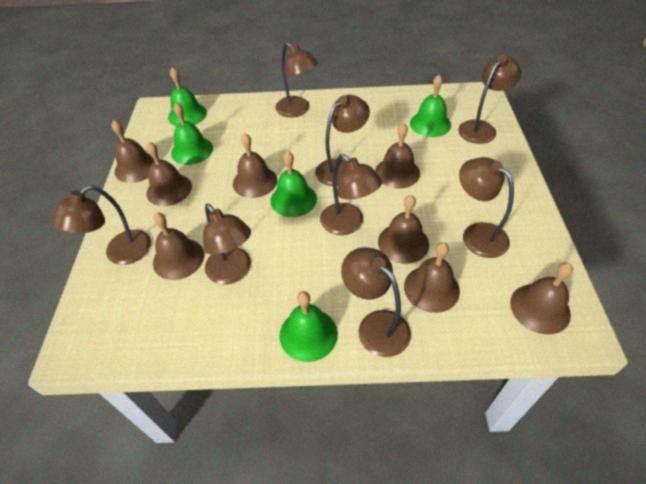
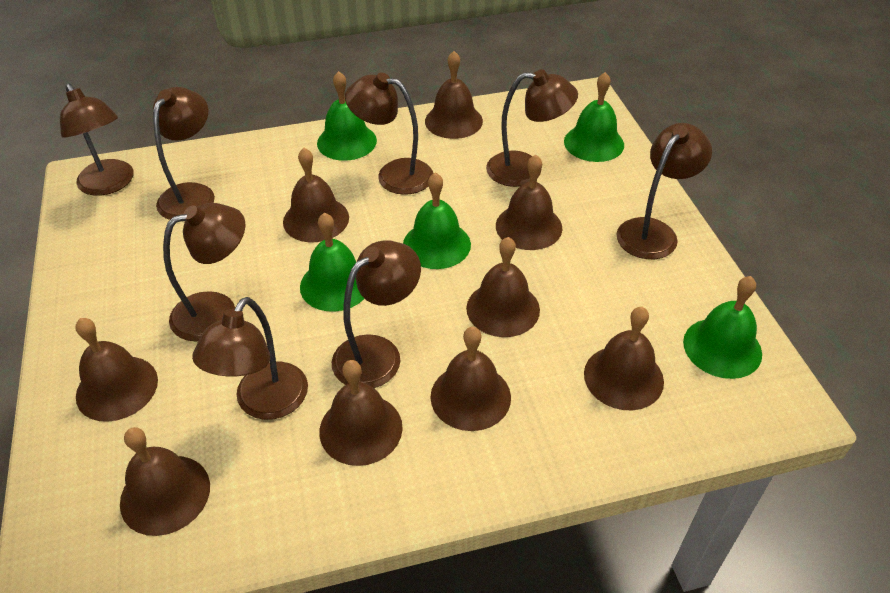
brown bell: 8 -> 9

